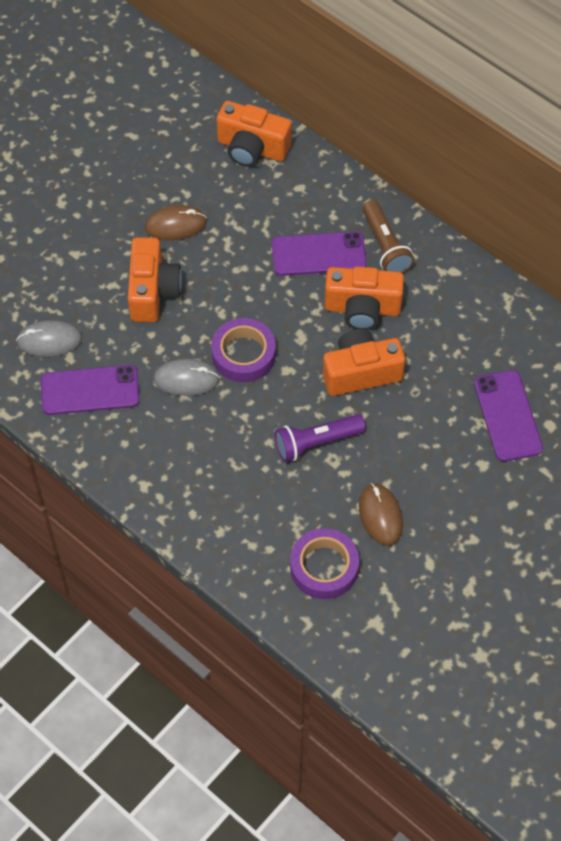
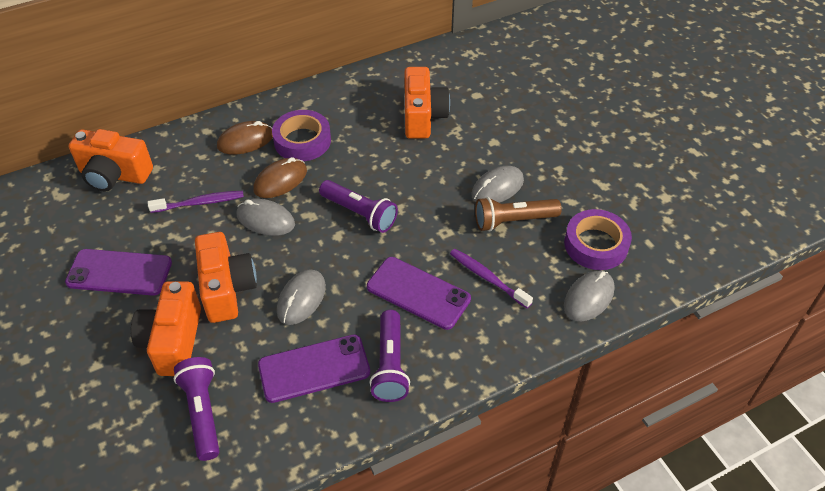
grey mouse: 2 -> 4
purple flashlight: 1 -> 3
purple toothbrush: 0 -> 2

